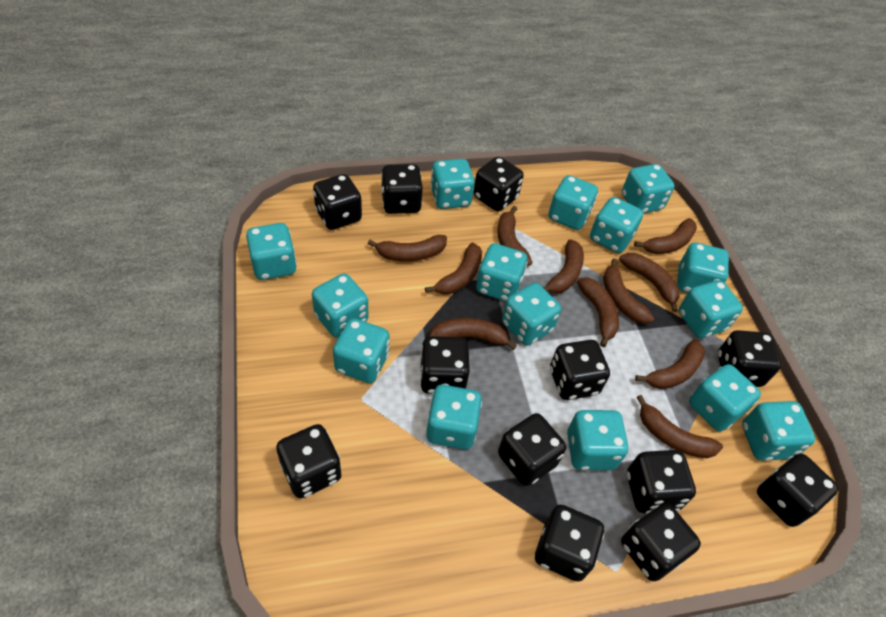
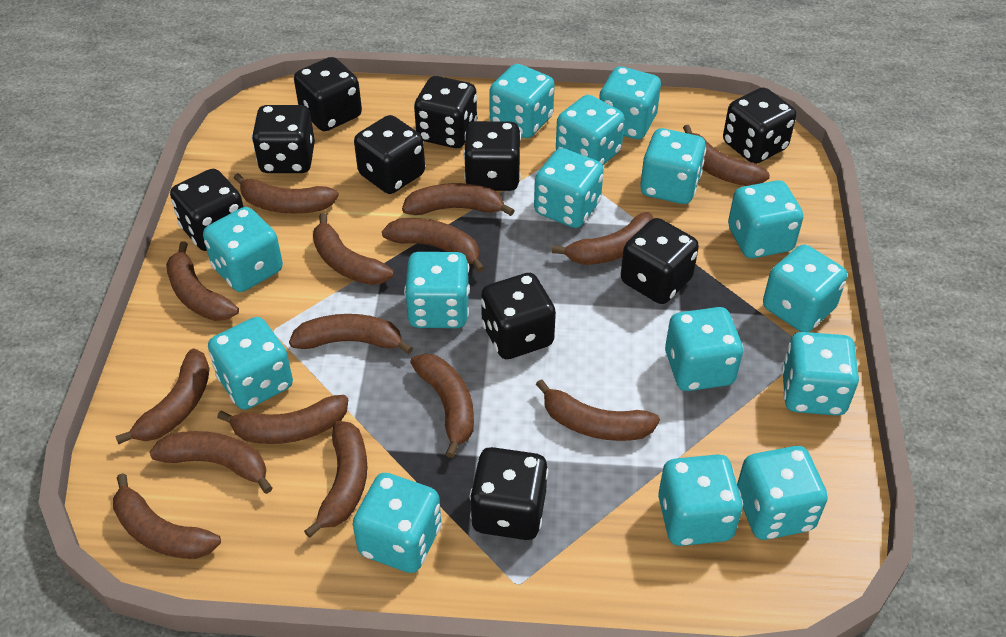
black dice: 12 -> 10
brown banana: 11 -> 15

